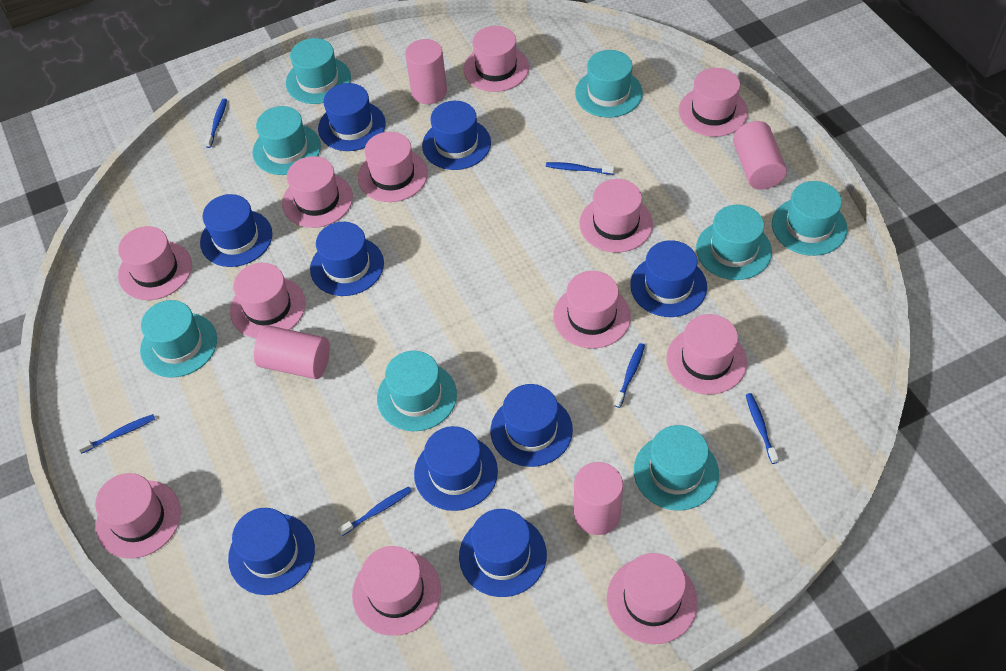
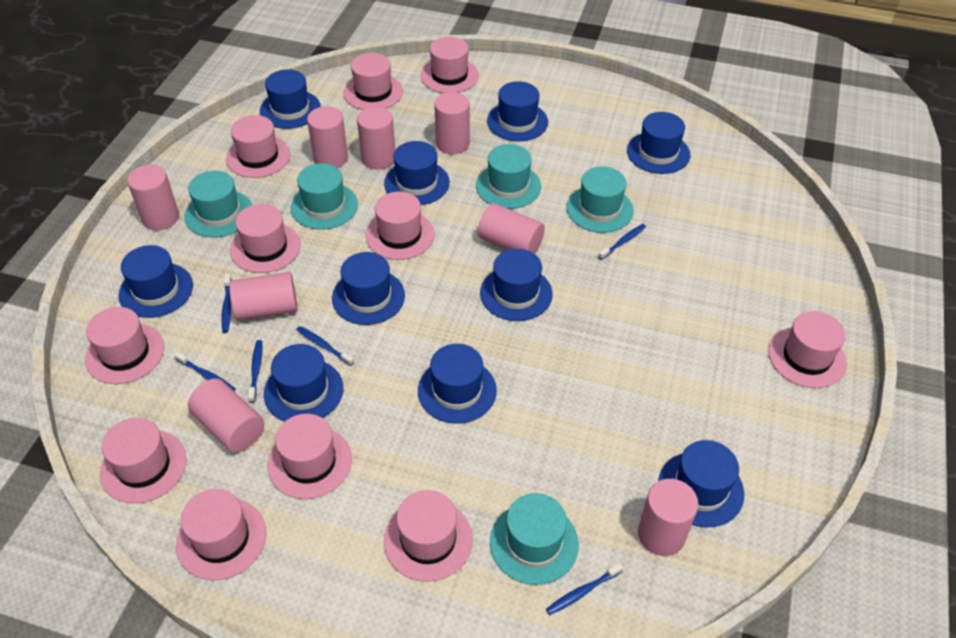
blue hat: 9 -> 10
pink cylinder: 4 -> 8
pink hat: 12 -> 11
turquoise hat: 8 -> 5

